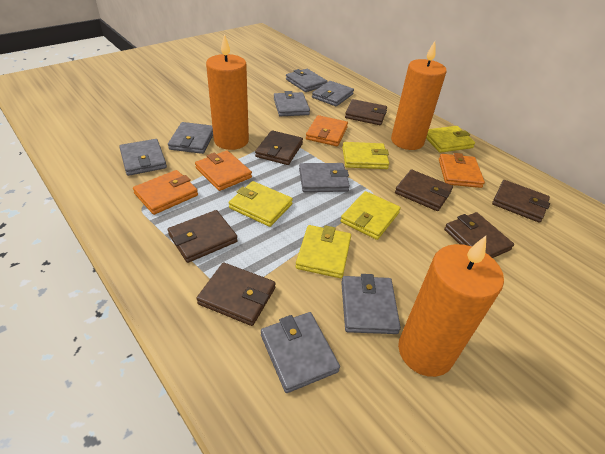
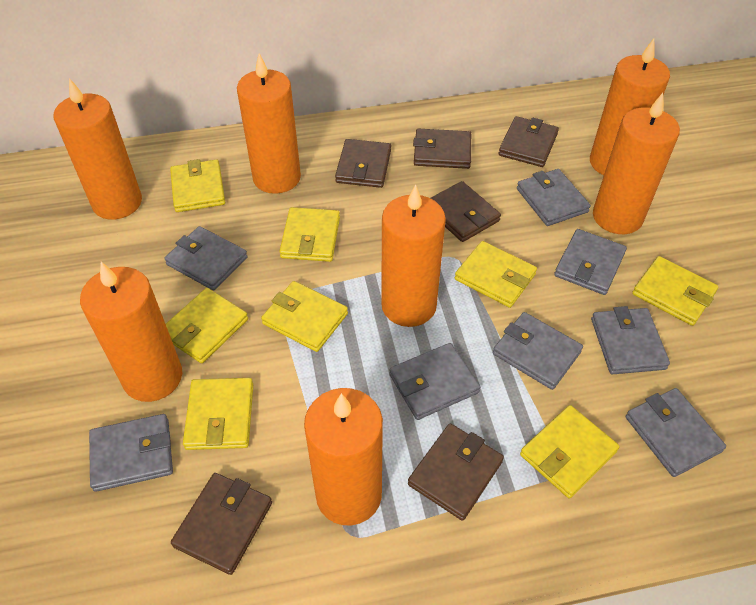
brown wallet: 7 -> 6
orange candle: 3 -> 7
orange wallet: 4 -> 0
yellow wallet: 5 -> 8

